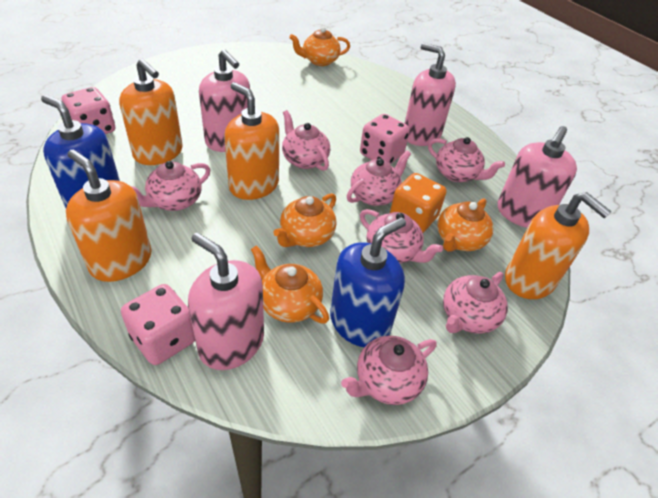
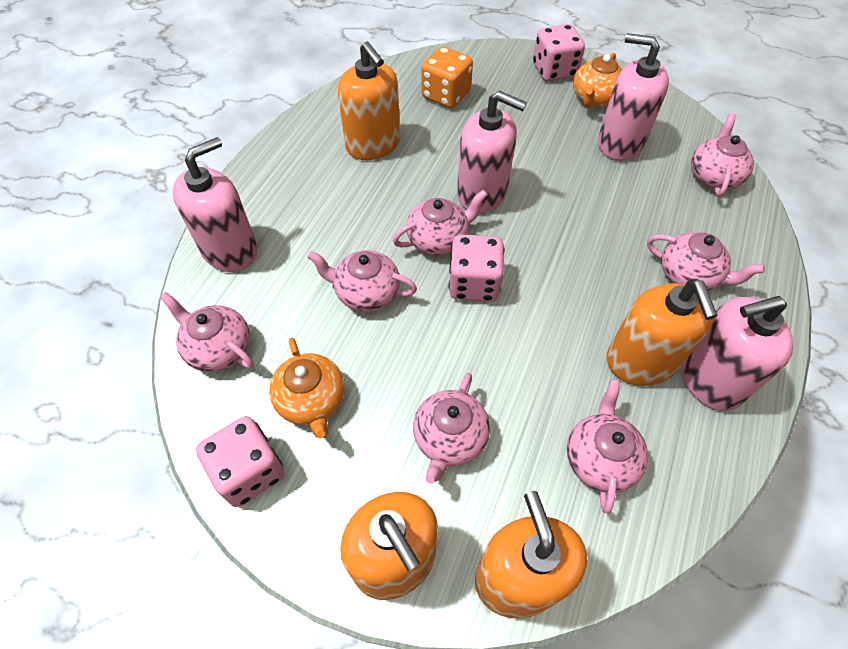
blue soap dispenser: 2 -> 0
orange teapot: 4 -> 2

